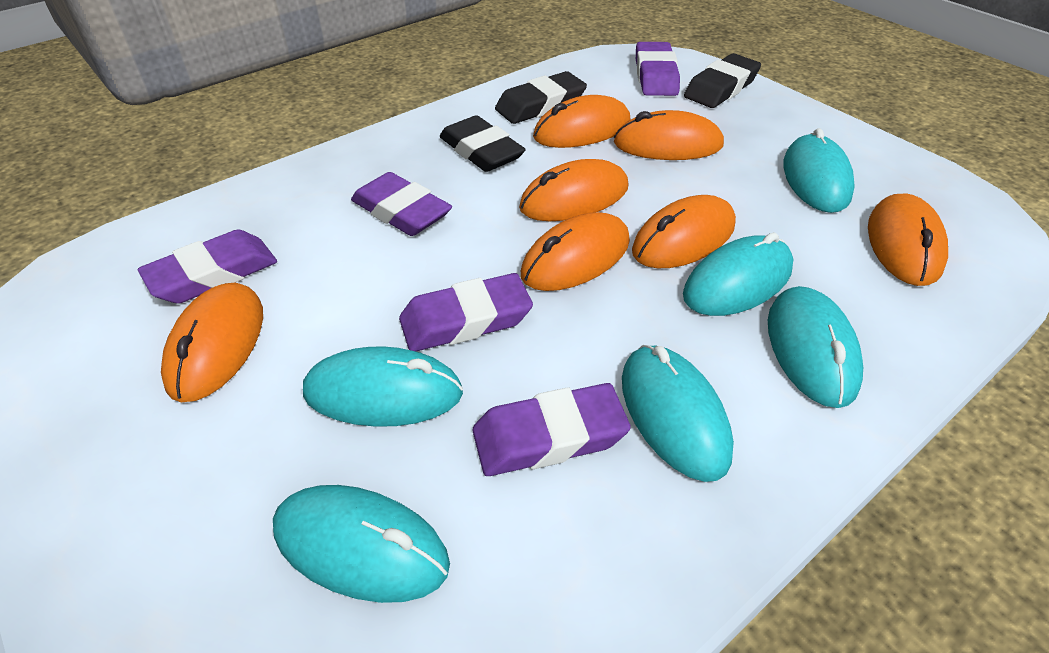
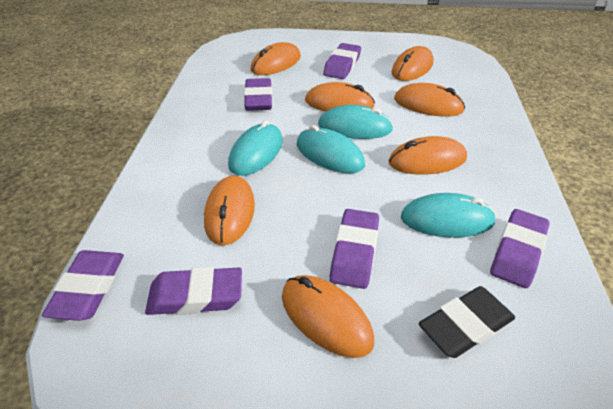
black eraser: 3 -> 1
purple eraser: 5 -> 6
turquoise mouse: 6 -> 4

